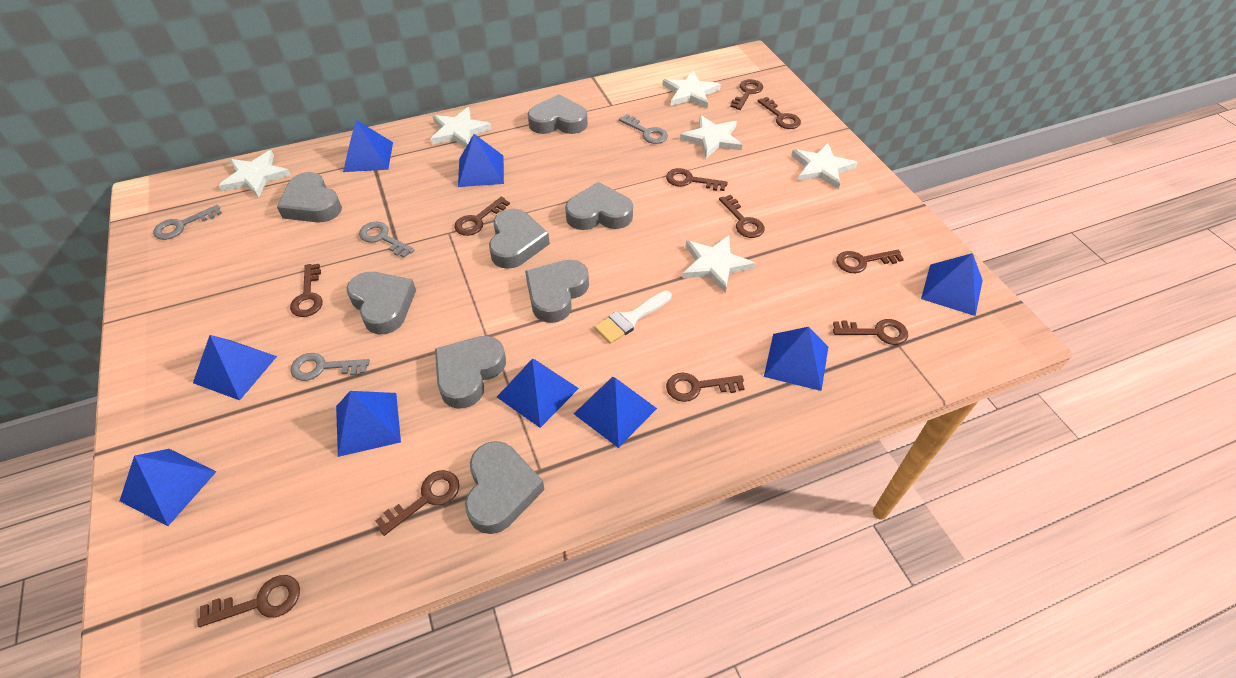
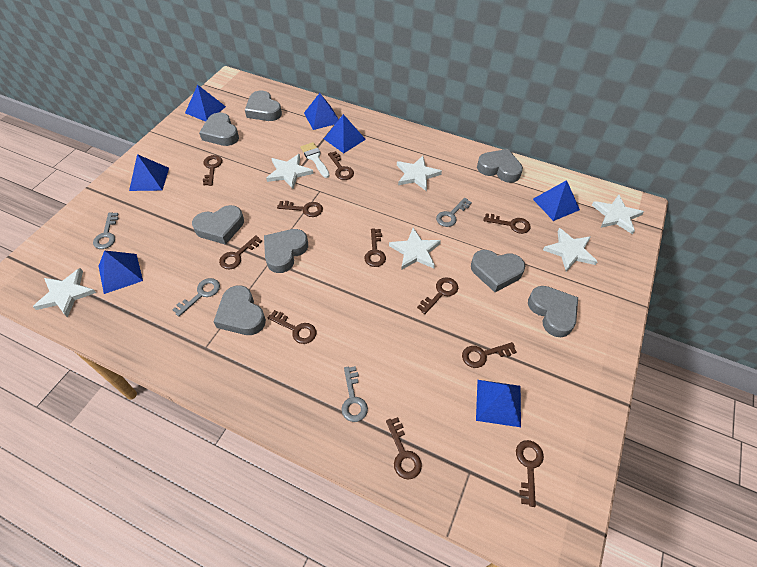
blue pyramid: 9 -> 7

